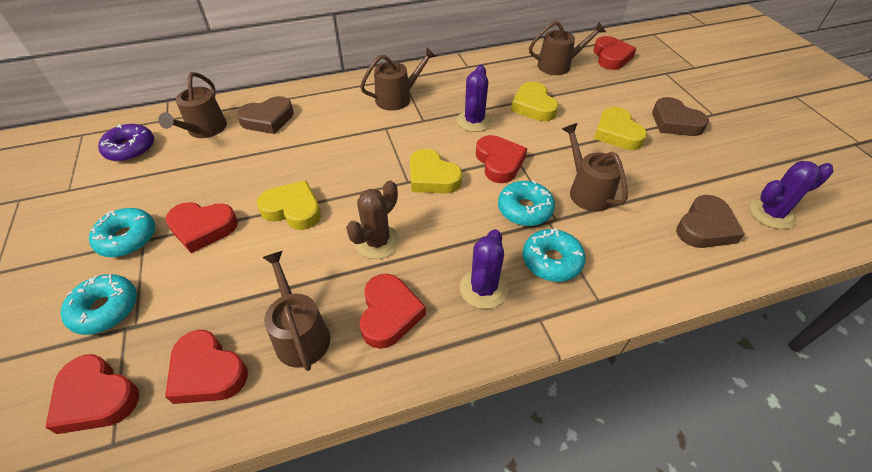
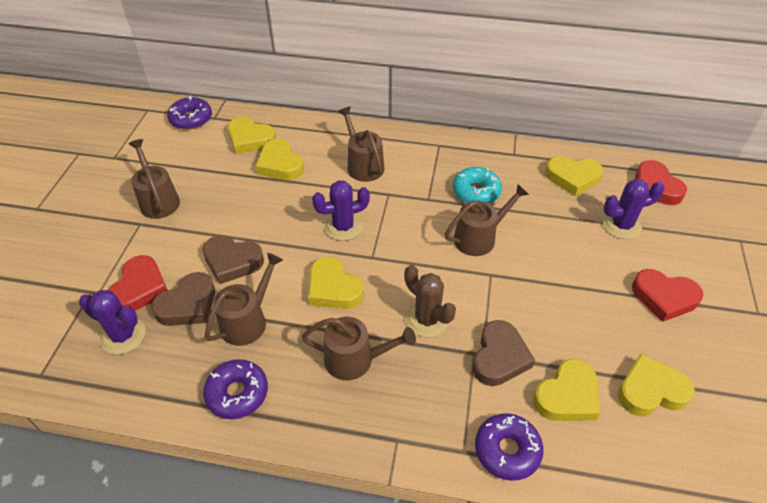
purple donut: 1 -> 3
red heart: 6 -> 3
turquoise donut: 4 -> 1
yellow heart: 4 -> 6

